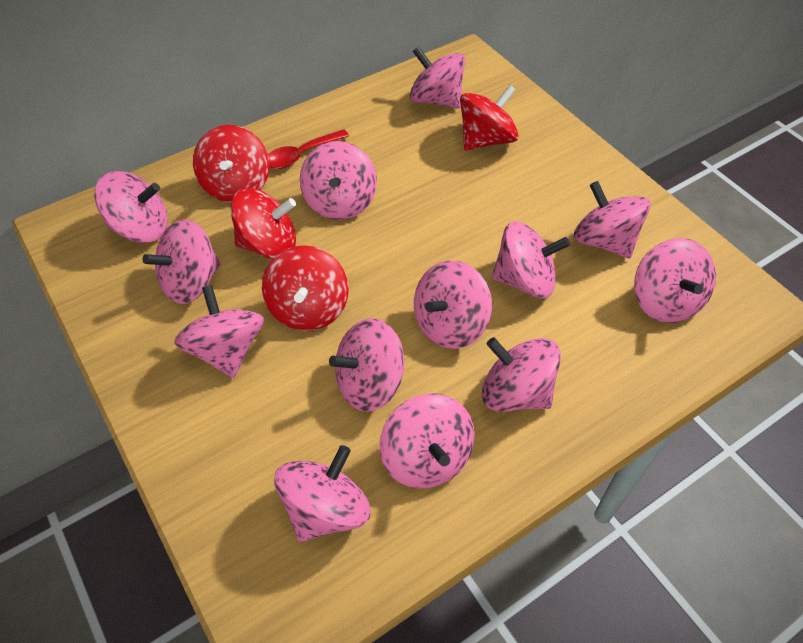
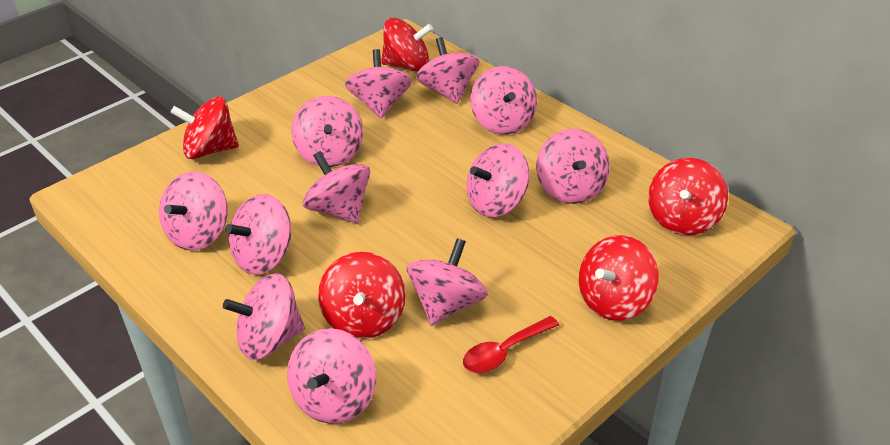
pink spinning top: 13 -> 12
red spinning top: 4 -> 5

